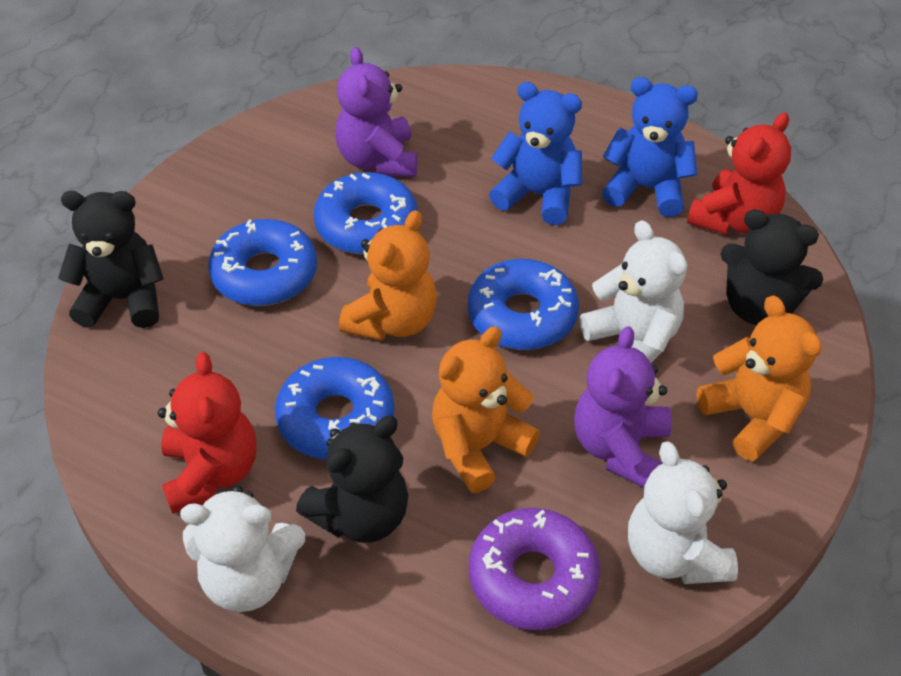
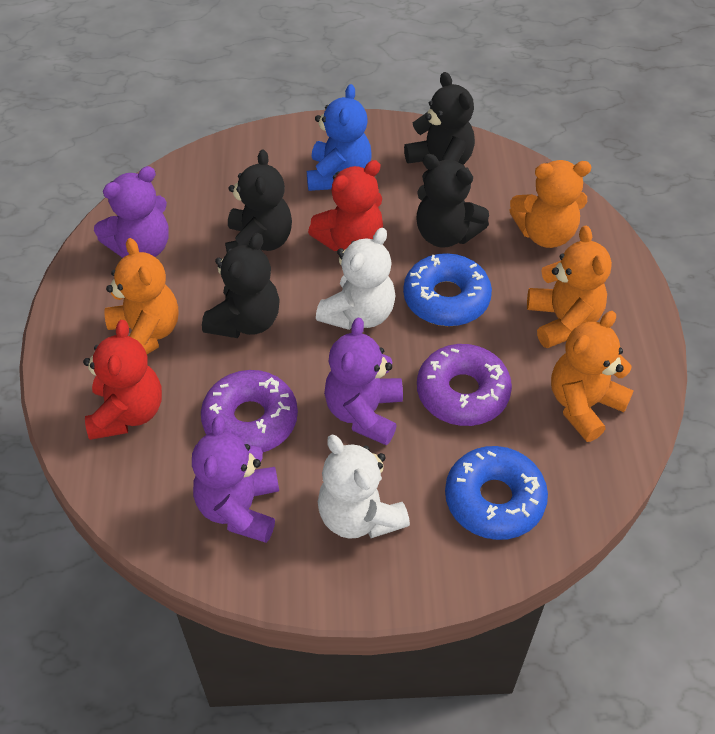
black teddy bear: 3 -> 4
blue donut: 4 -> 2
blue teddy bear: 2 -> 1
orange teddy bear: 3 -> 4
purple donut: 1 -> 2
purple teddy bear: 2 -> 3
white teddy bear: 3 -> 2

